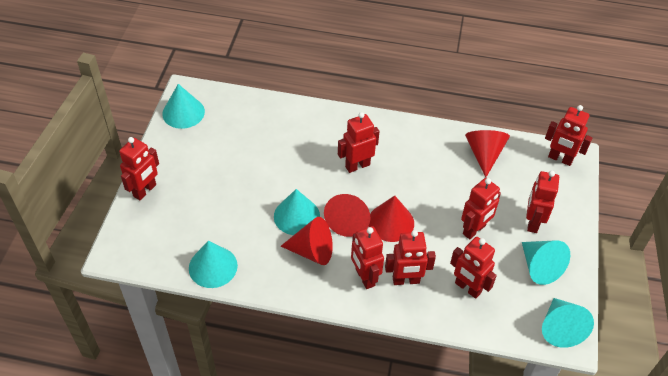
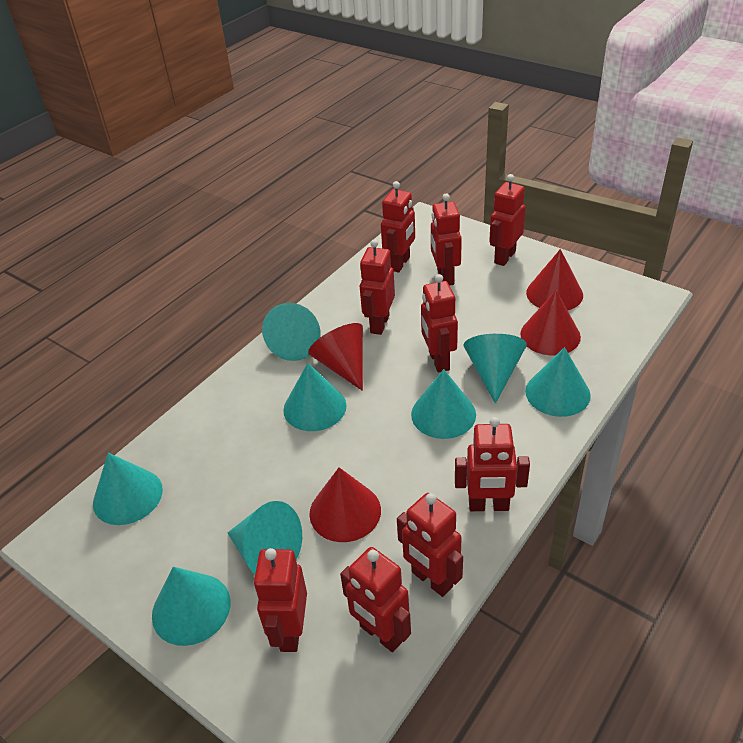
red robot: 8 -> 9
turquoise cone: 5 -> 8

